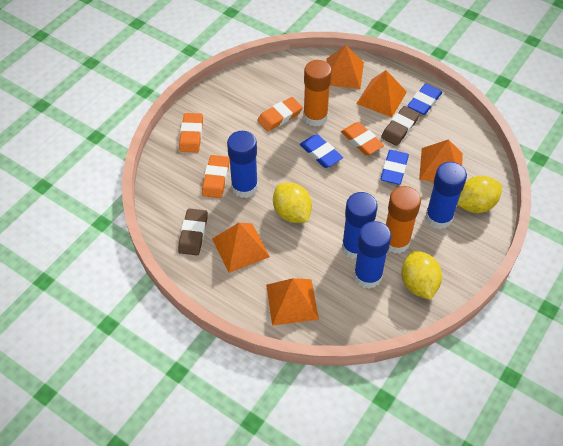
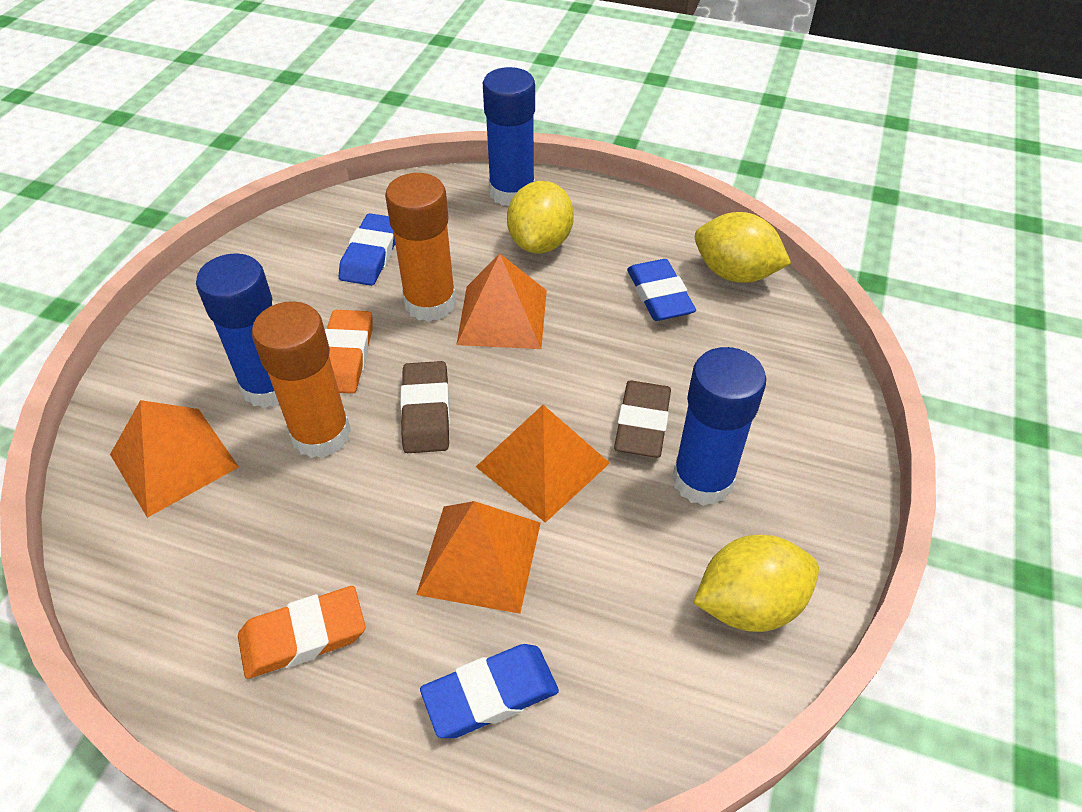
blue glue stick: 4 -> 3
orange eraser: 4 -> 2
orange pyramid: 5 -> 4

